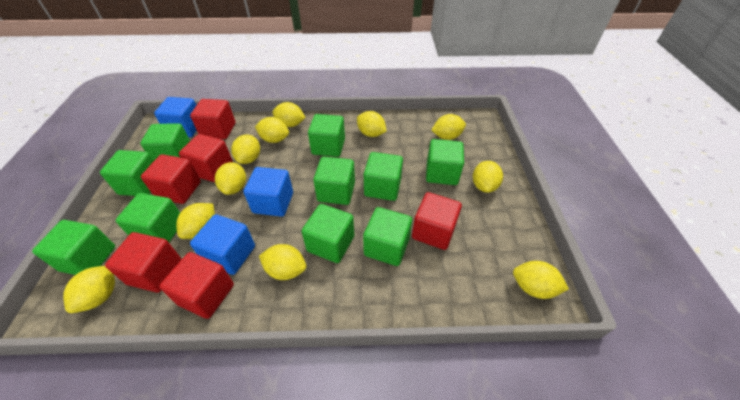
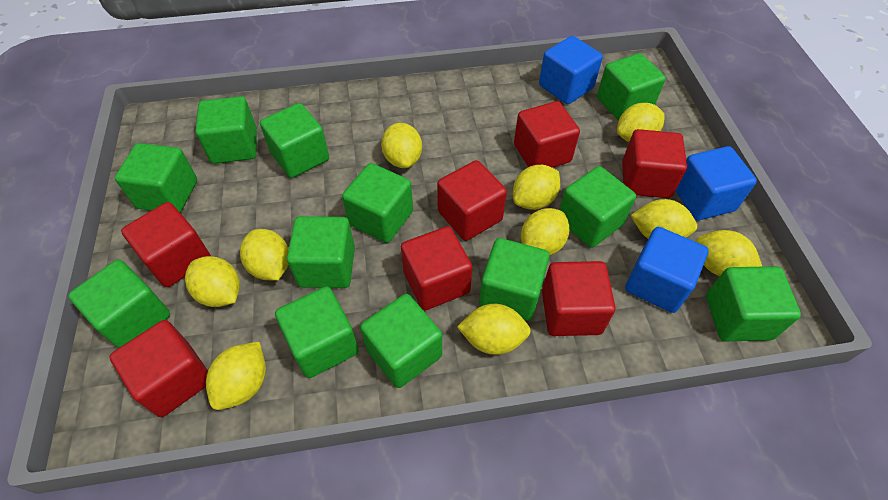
green cube: 10 -> 12
red cube: 6 -> 7
yellow lemon: 11 -> 10

